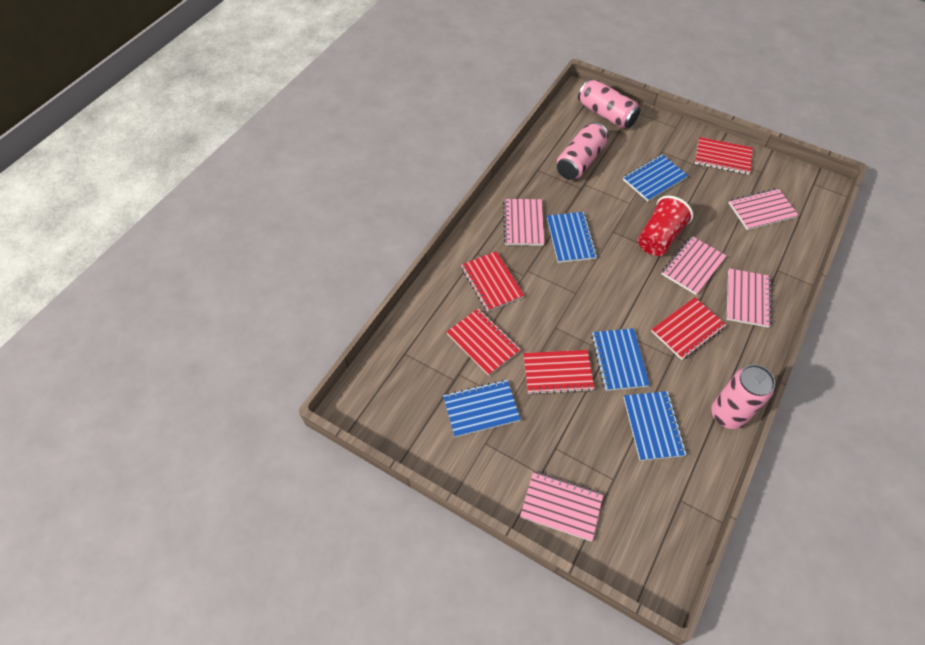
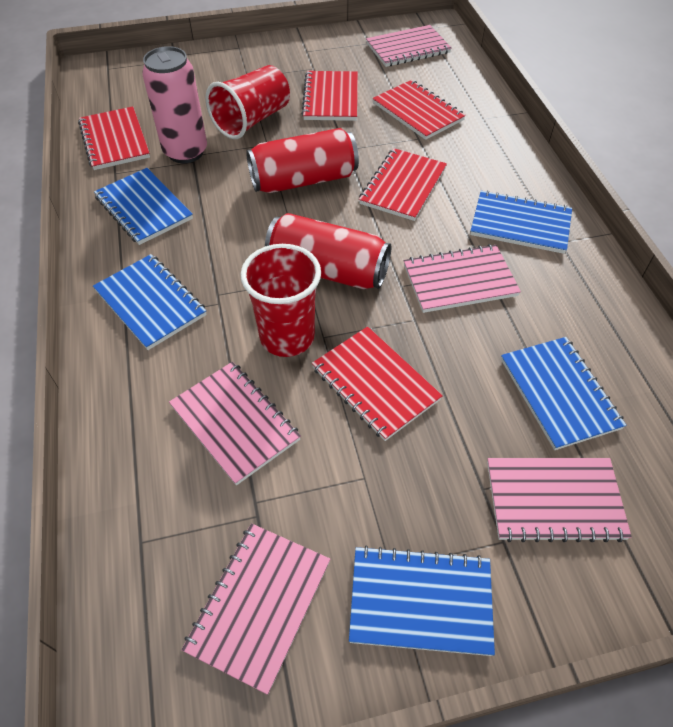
pink can: 3 -> 1
red can: 0 -> 2
red cup: 1 -> 2

